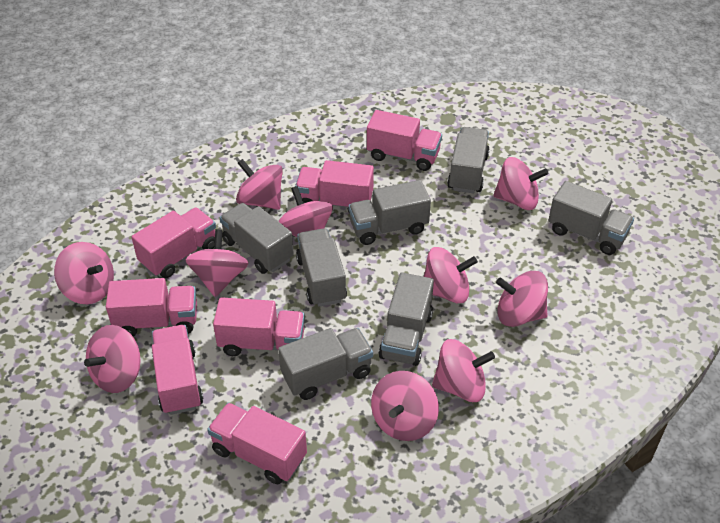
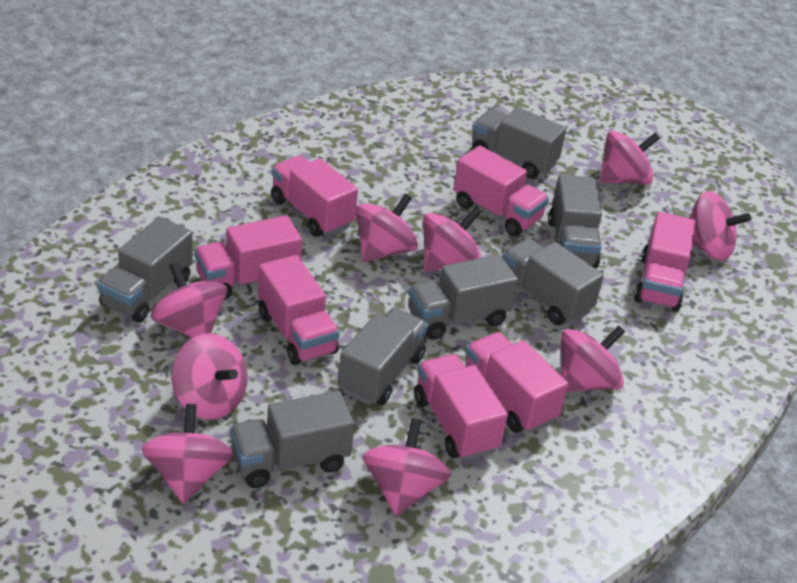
pink spinning top: 10 -> 9

